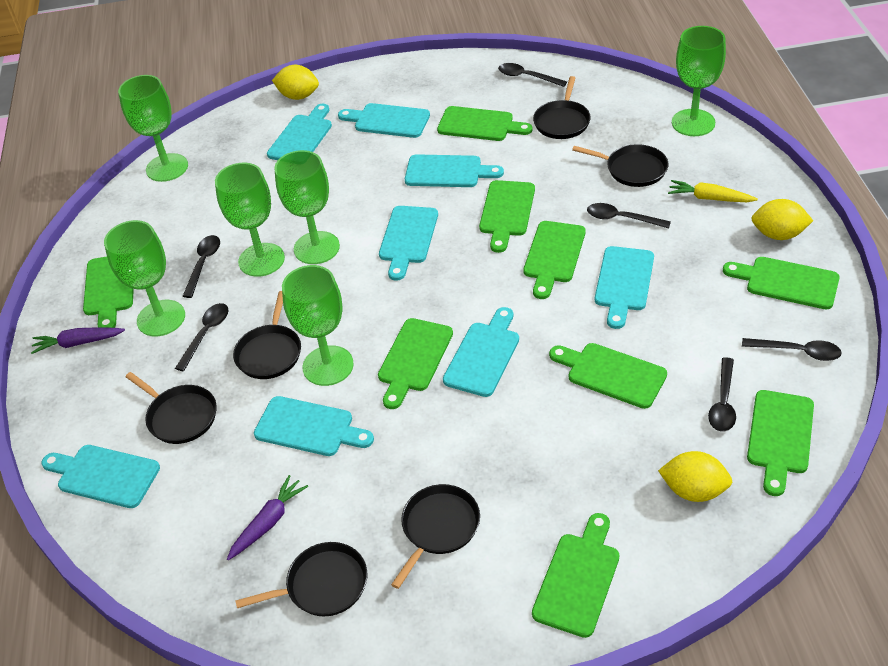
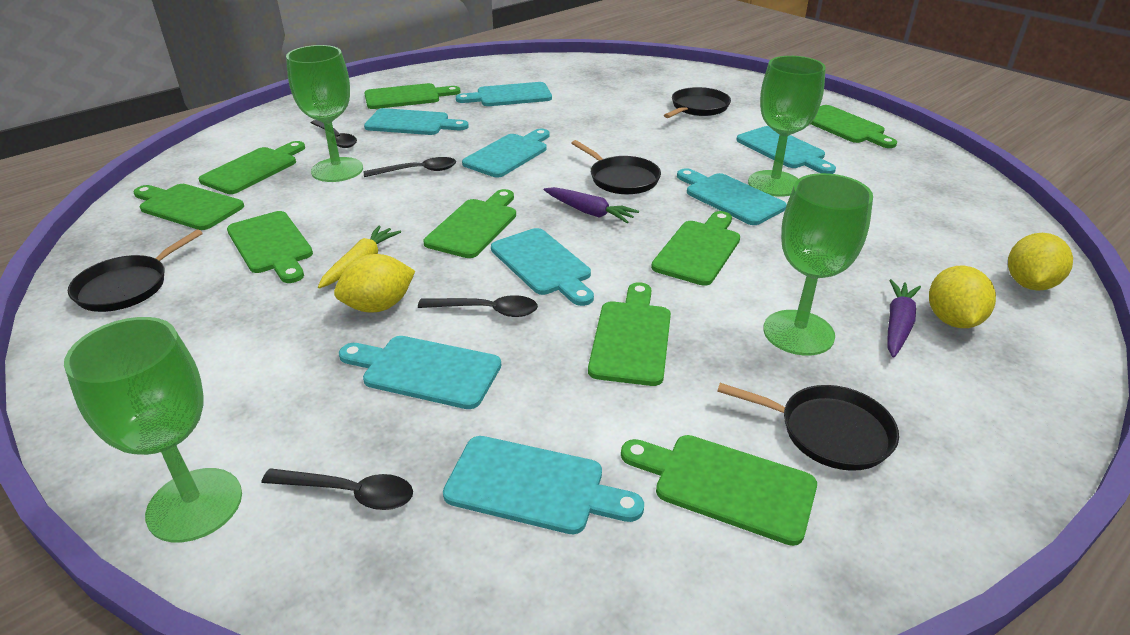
black pan: 6 -> 4
black spoon: 6 -> 4
green goblet: 6 -> 4

